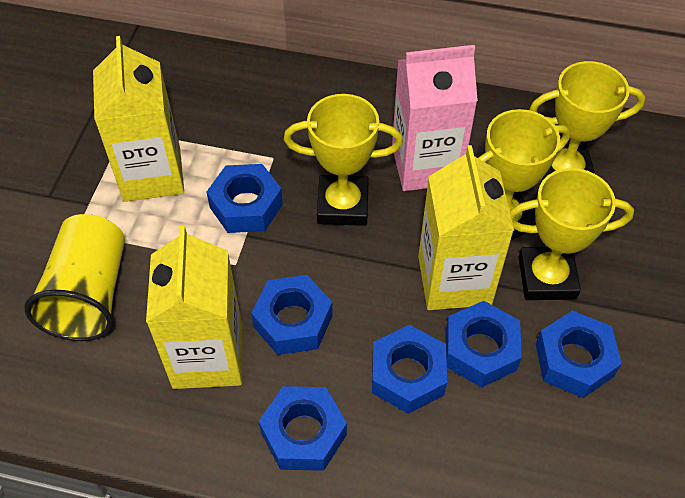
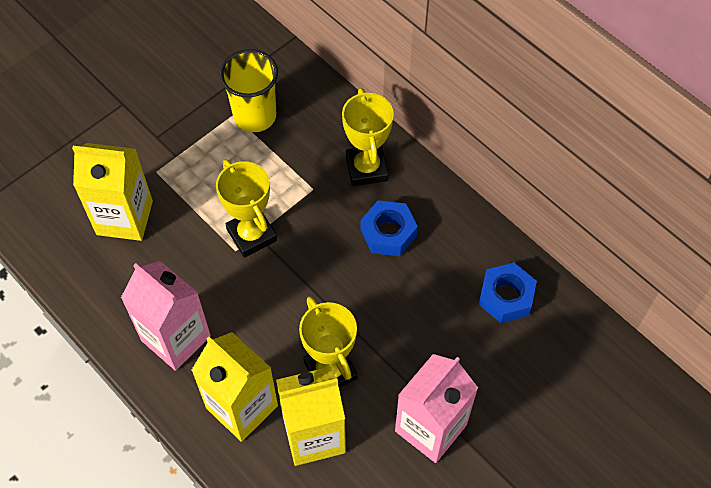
blue nut: 6 -> 2
pink carton: 1 -> 2
yellow trophy: 4 -> 3

